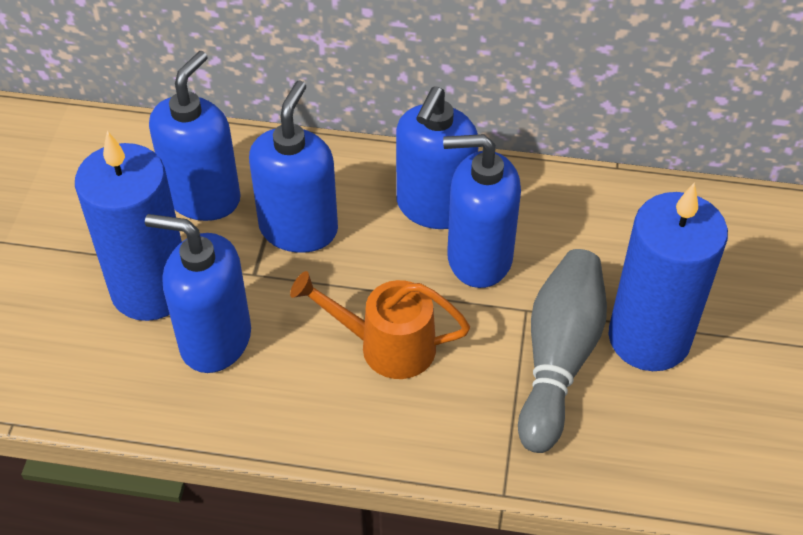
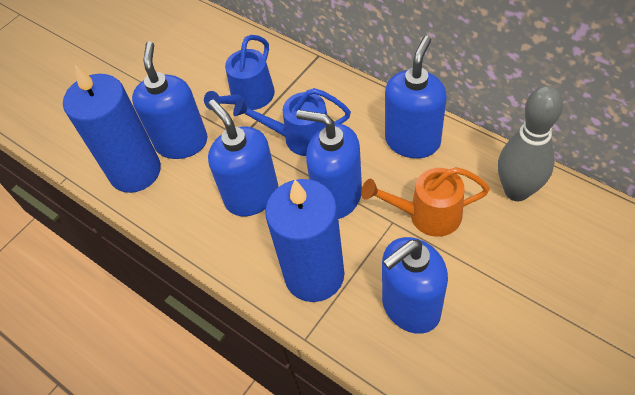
blue watering can: 0 -> 2

